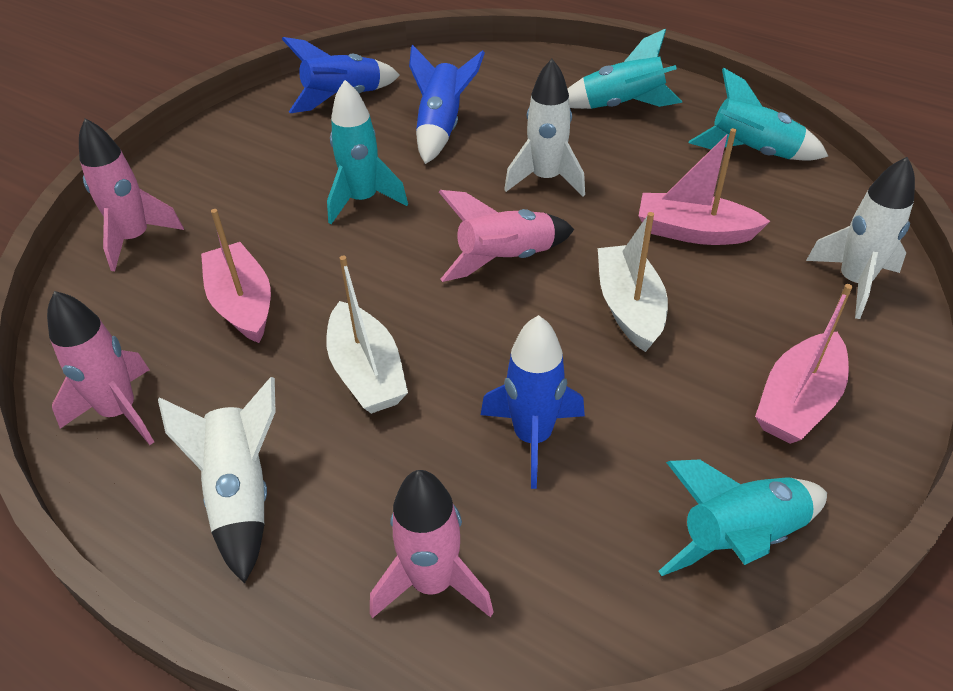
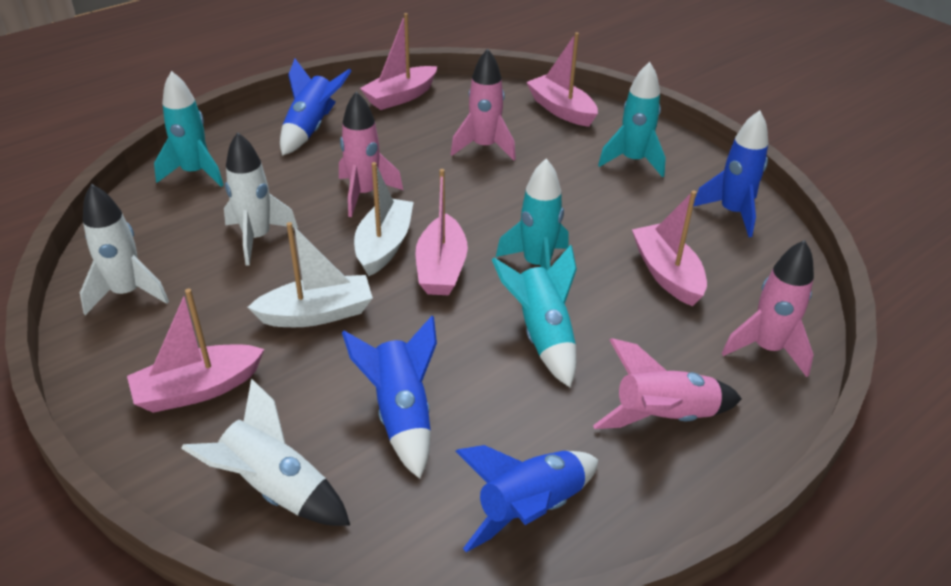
blue rocket: 3 -> 4
pink boat: 3 -> 5

